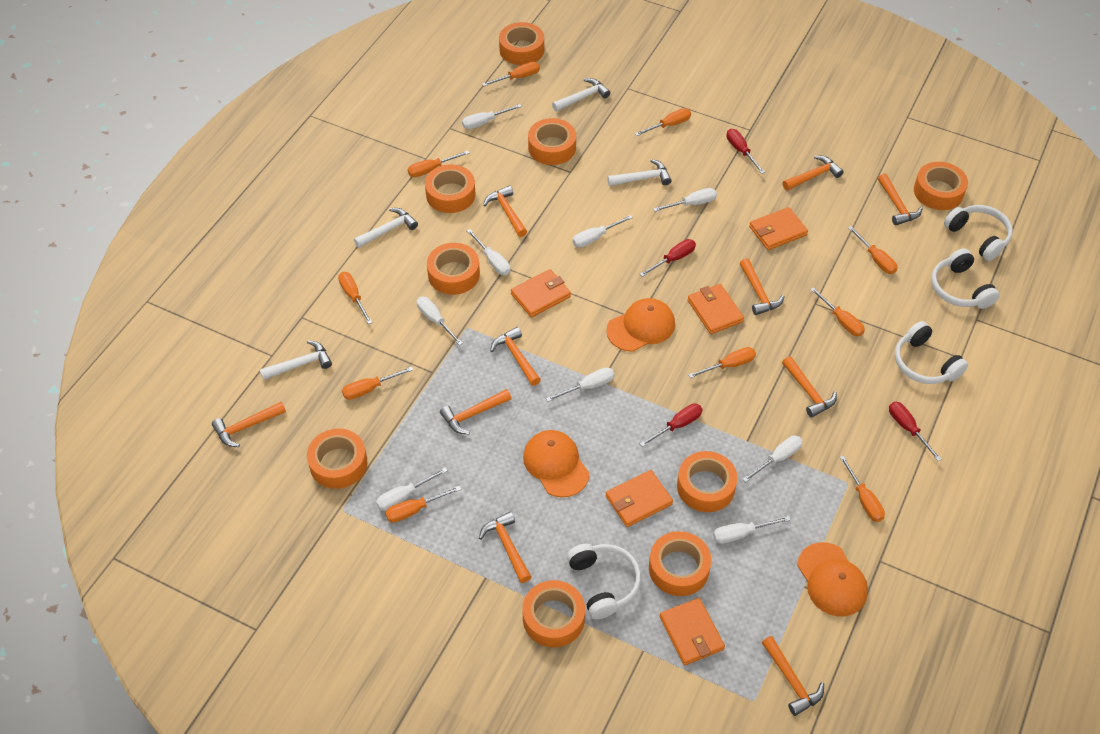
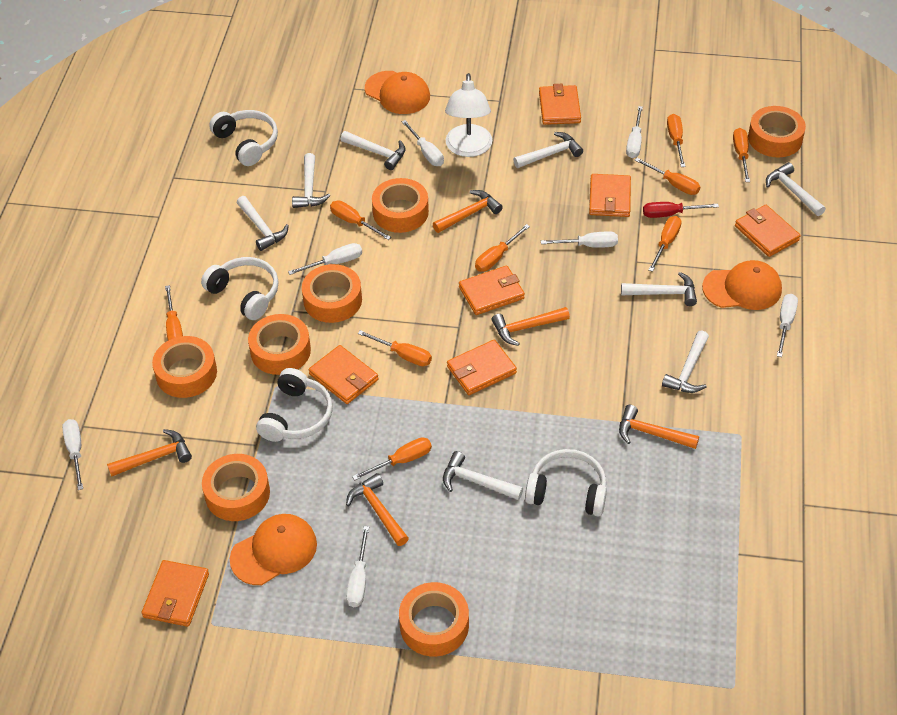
orange hammer: 10 -> 5
orange screwdriver: 10 -> 9
orange tape: 9 -> 7
orange wallet: 5 -> 7
red screwdriver: 4 -> 1
white hammer: 4 -> 8
white lamp: 0 -> 1
white screwdriver: 9 -> 7

